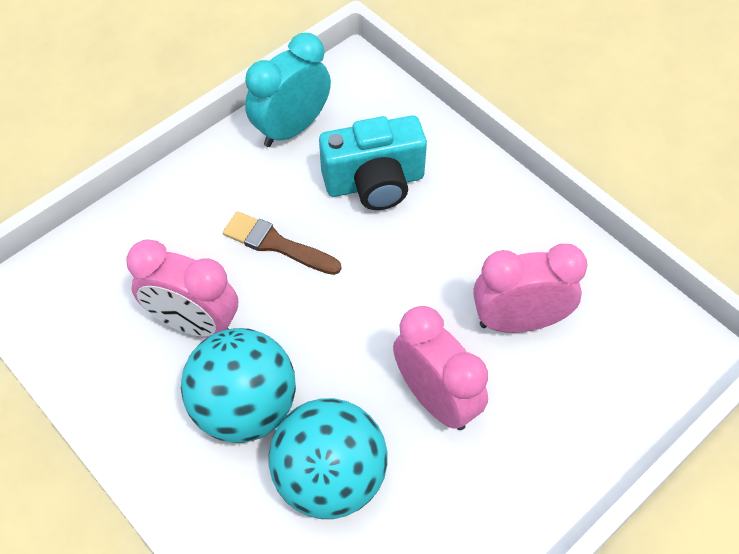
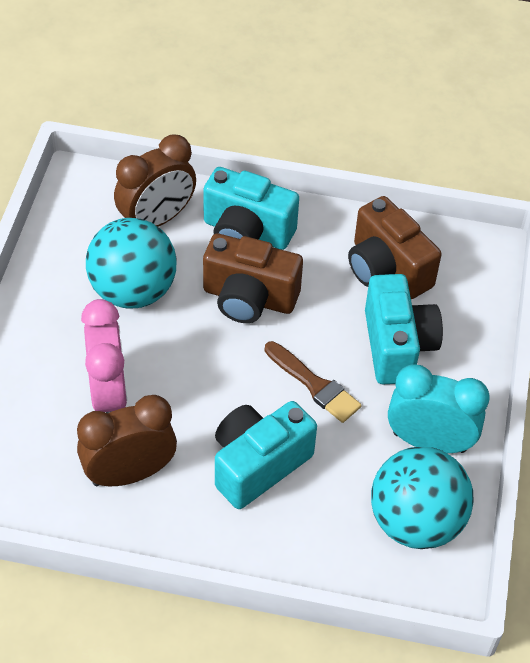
brown camera: 0 -> 2
brown clock: 0 -> 2
pink clock: 3 -> 1
turquoise camera: 1 -> 3

